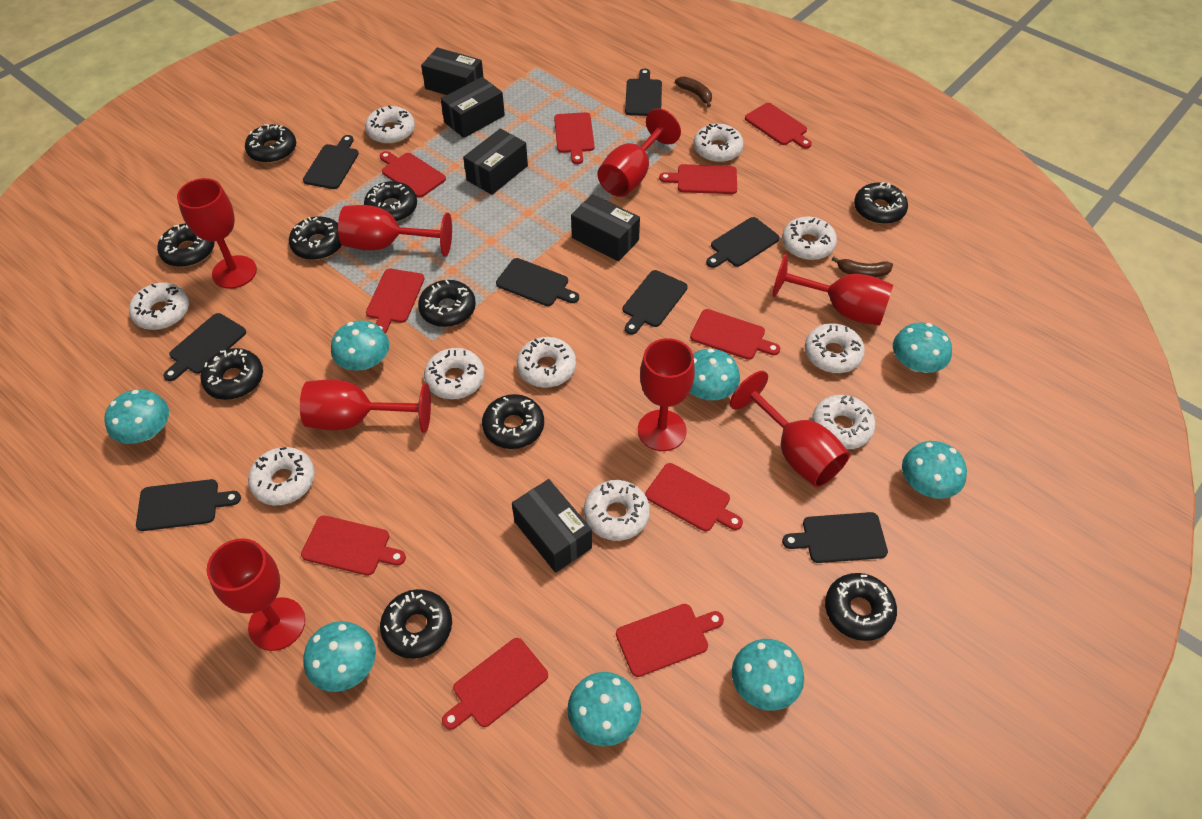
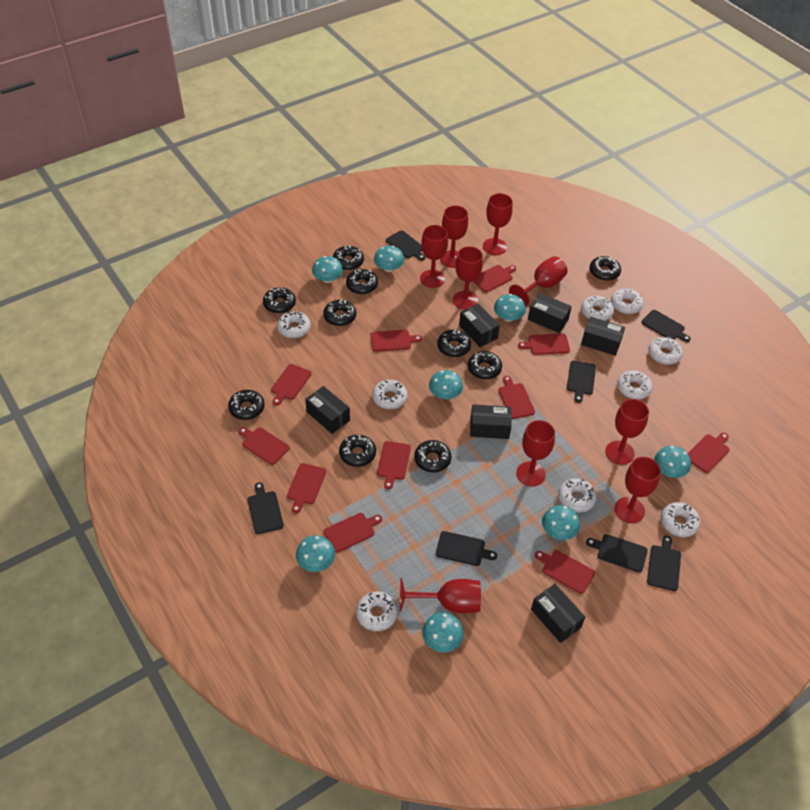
black box: 5 -> 6
black cutting board: 8 -> 7
brown banana: 2 -> 0
red cutting board: 10 -> 11
red goblet: 8 -> 9
white donut: 10 -> 9

